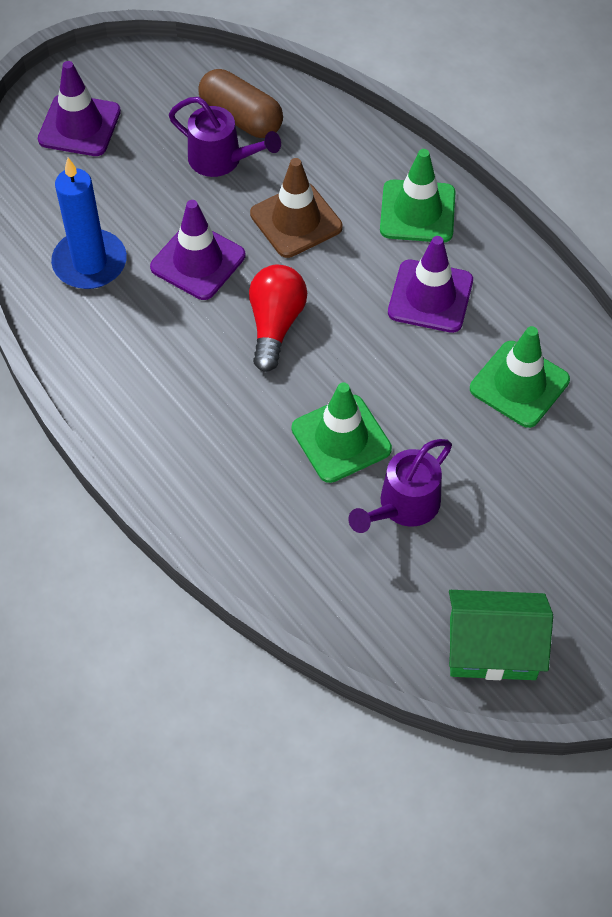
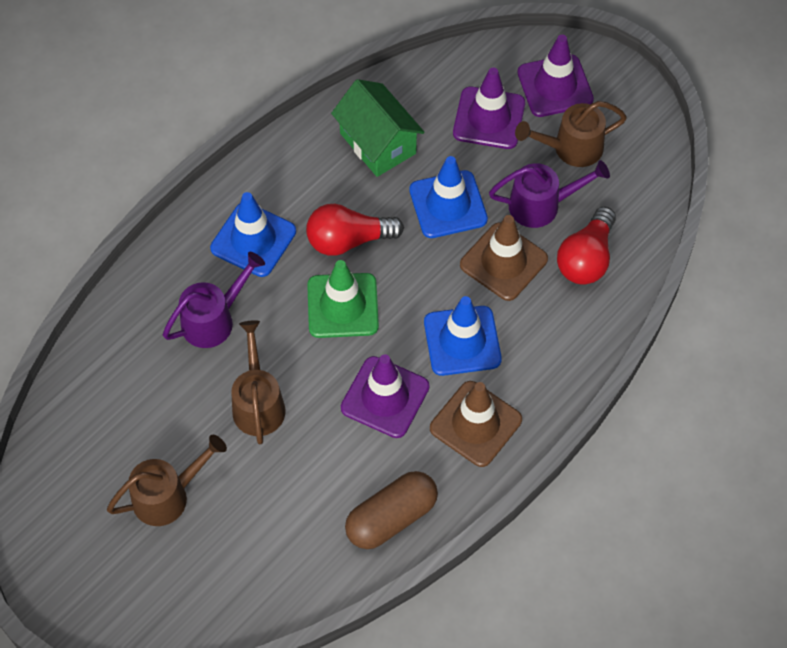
blue candle: 1 -> 0
blue traffic cone: 0 -> 3
brown traffic cone: 1 -> 2
brown watering can: 0 -> 3
green traffic cone: 3 -> 1
red light bulb: 1 -> 2

